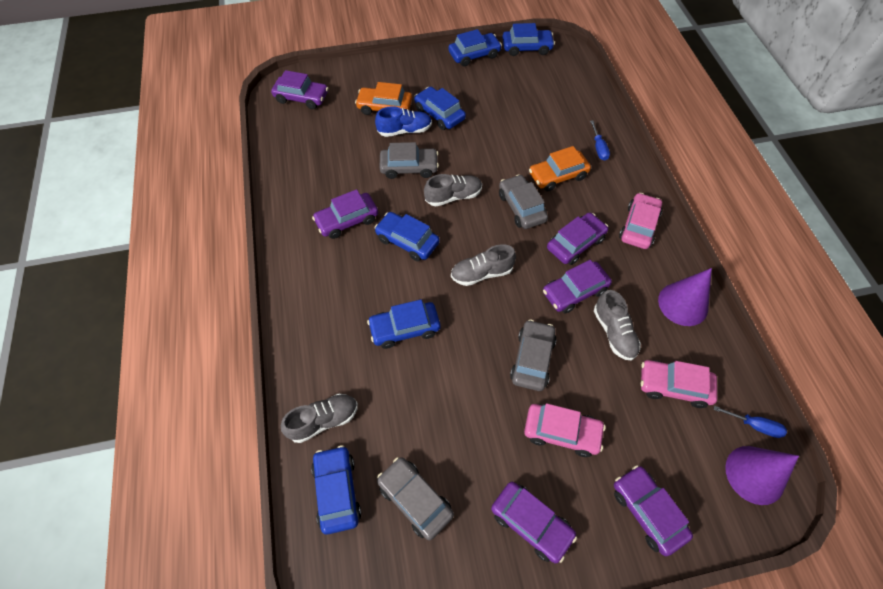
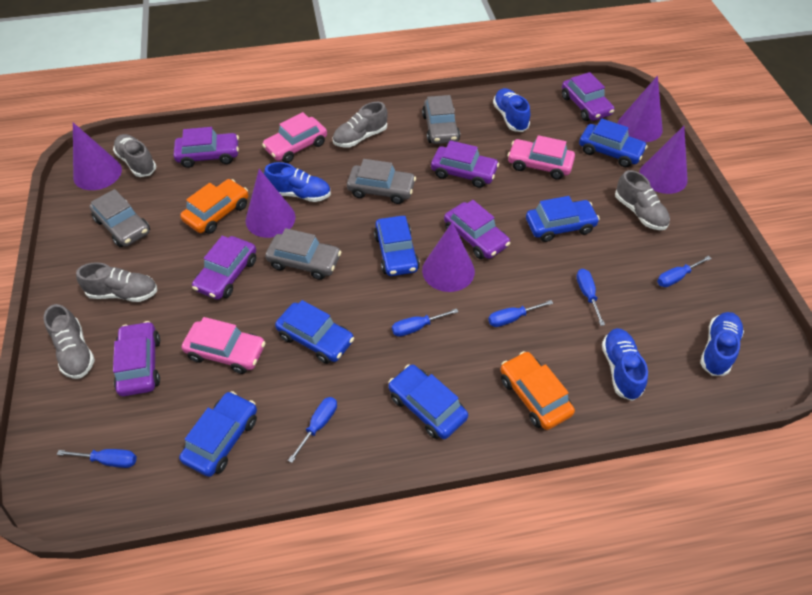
blue screwdriver: 2 -> 6
blue shoe: 1 -> 4
grey shoe: 4 -> 5
purple cone: 2 -> 5

